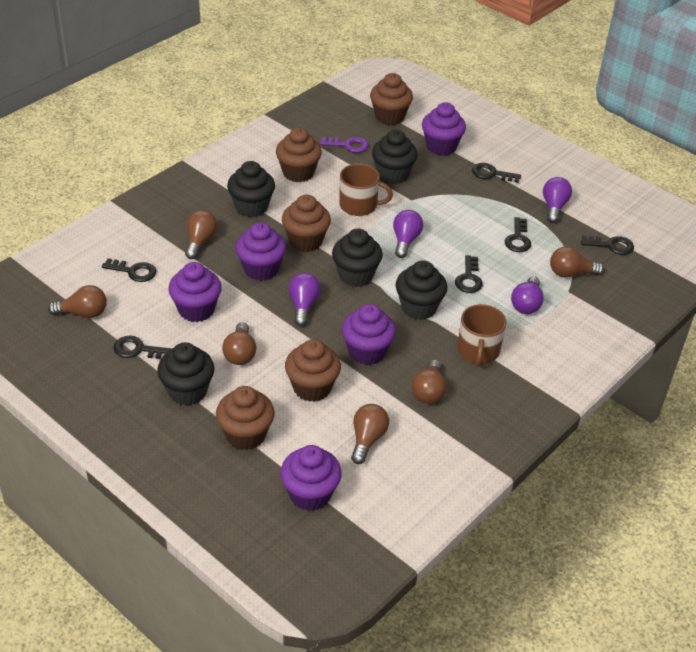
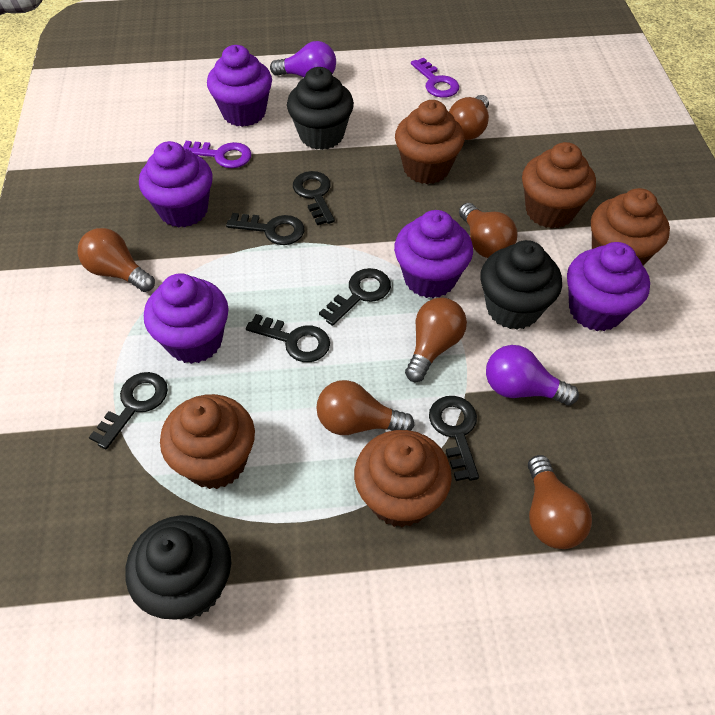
black cupcake: 5 -> 3
brown mug: 2 -> 0
purple key: 1 -> 2
purple light bulb: 4 -> 2

